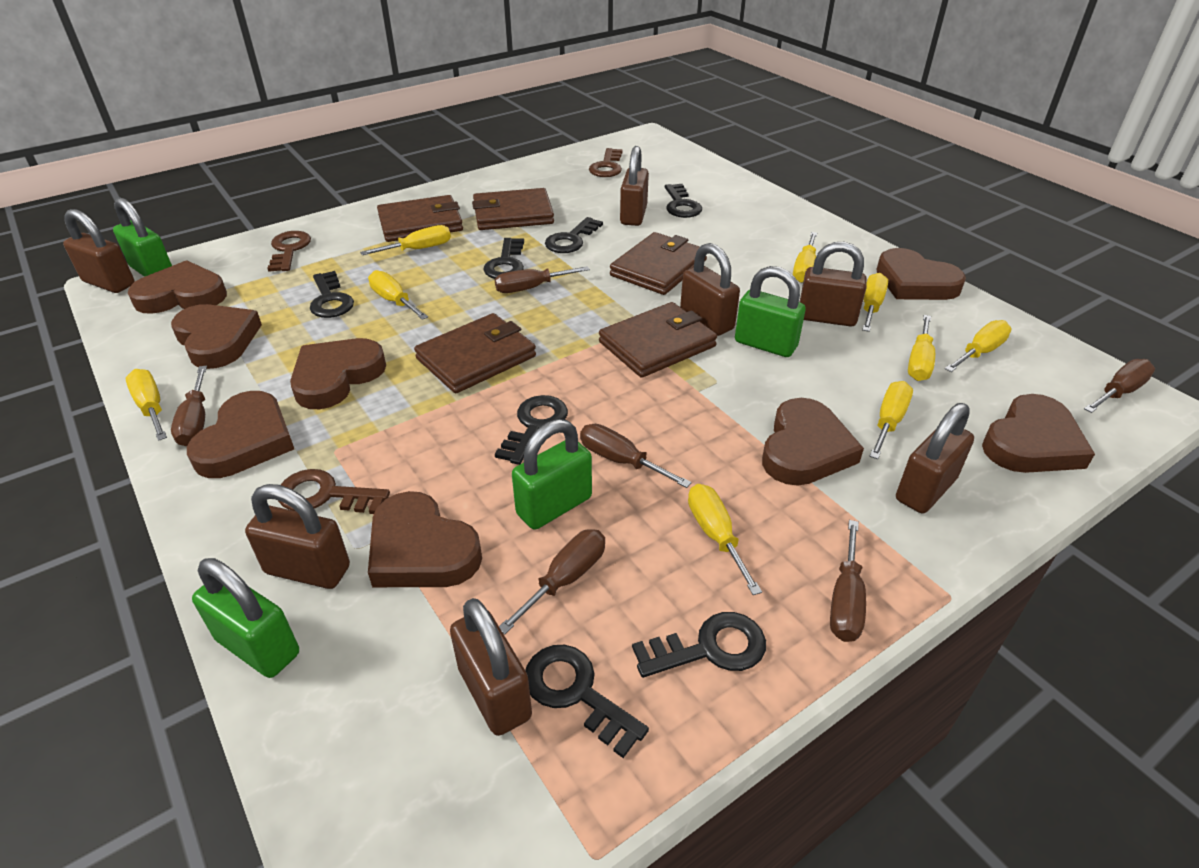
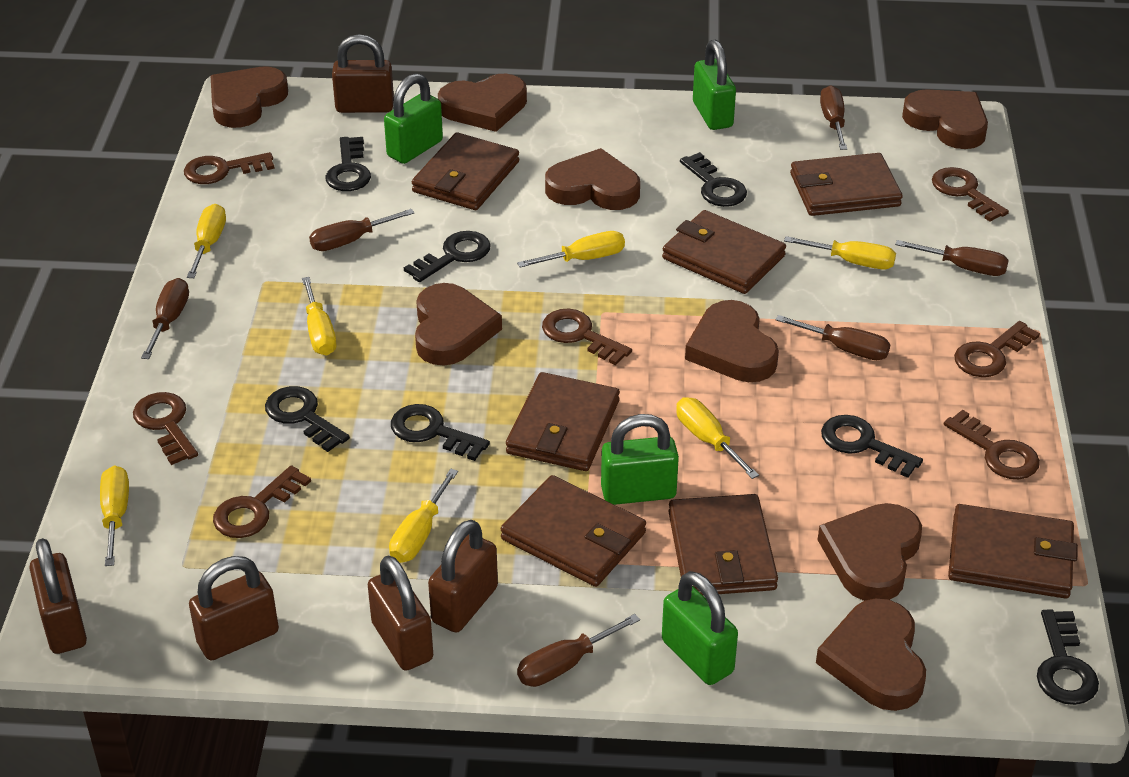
brown key: 3 -> 7
brown padlock: 7 -> 5
brown wallet: 5 -> 7
yellow screwdriver: 9 -> 7

